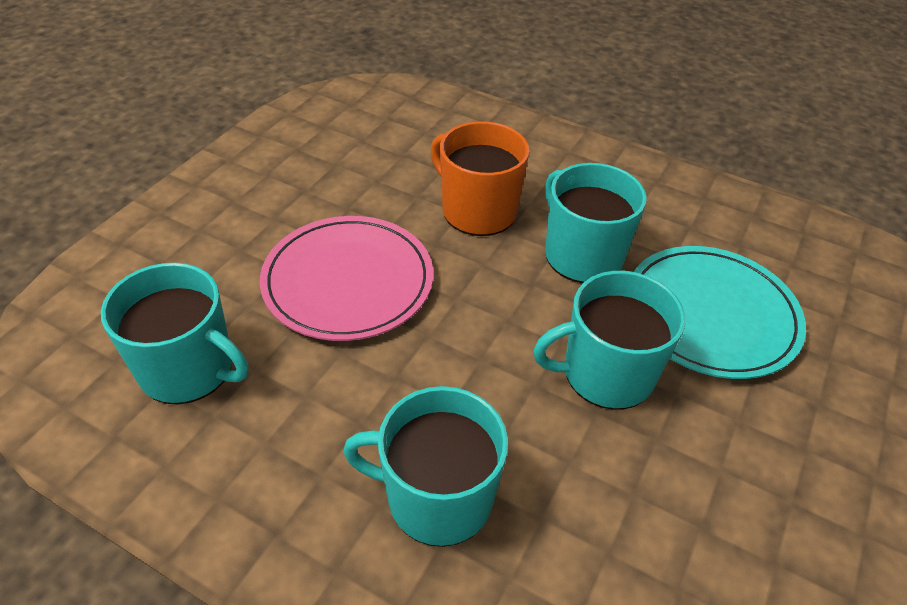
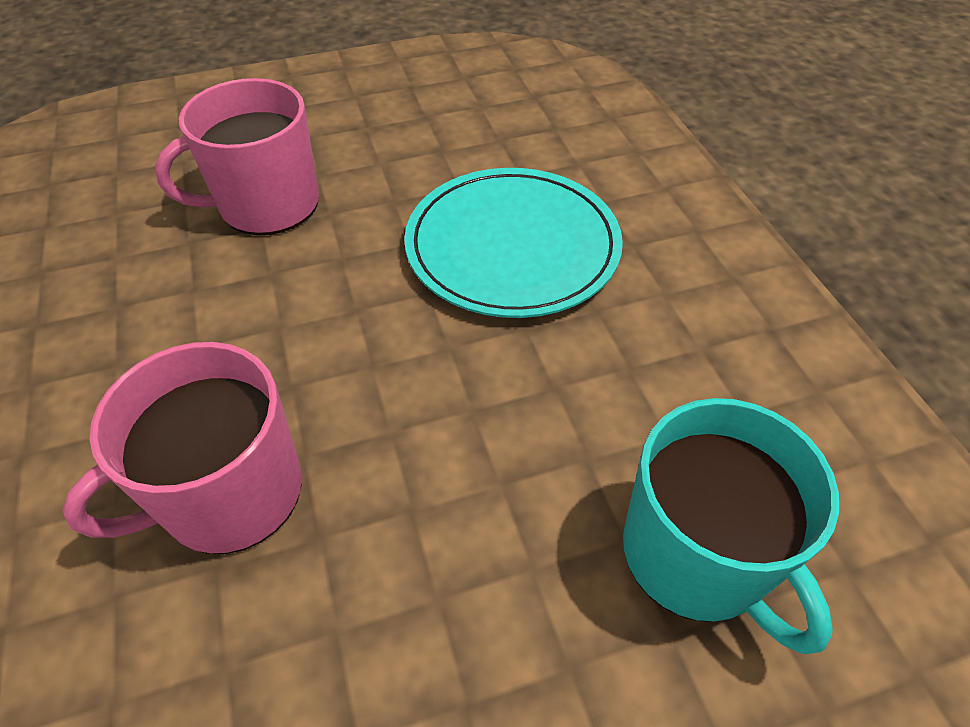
orange mug: 1 -> 0
pink mug: 0 -> 2
pink plate: 1 -> 0
turquoise mug: 4 -> 1

